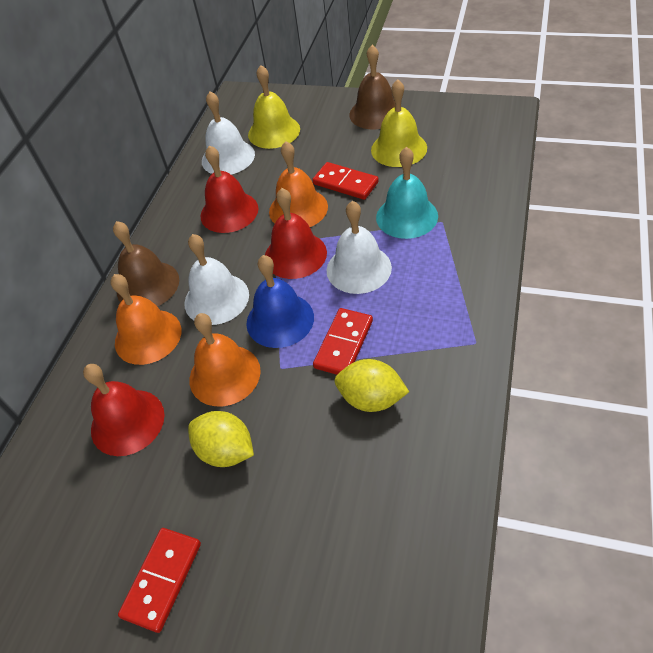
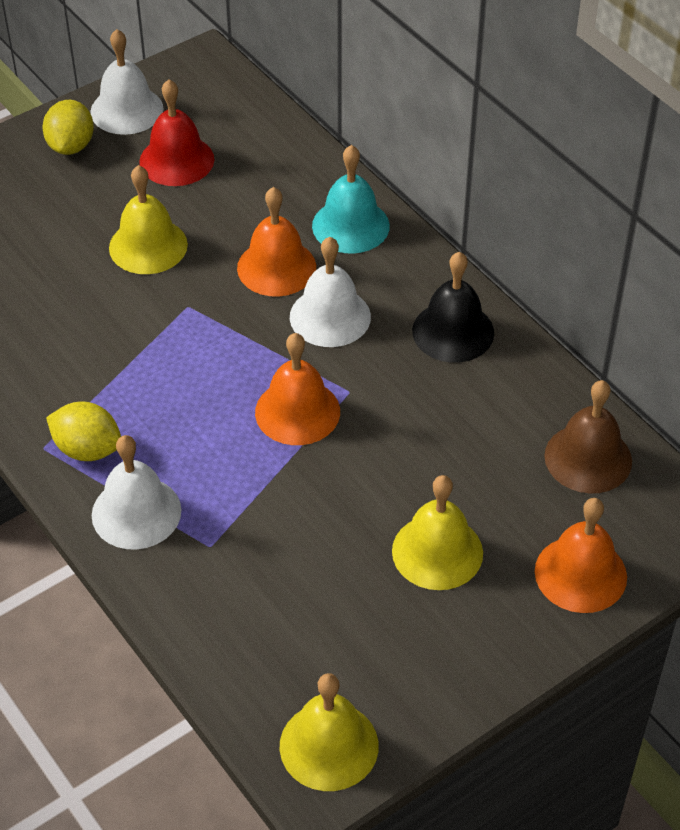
black bell: 0 -> 1
blue bell: 1 -> 0
brown bell: 2 -> 1
red bell: 3 -> 1
red domino: 3 -> 0
yellow bell: 2 -> 3

